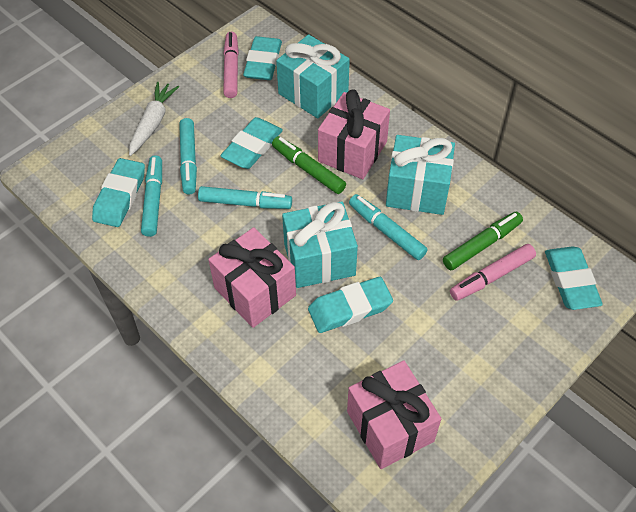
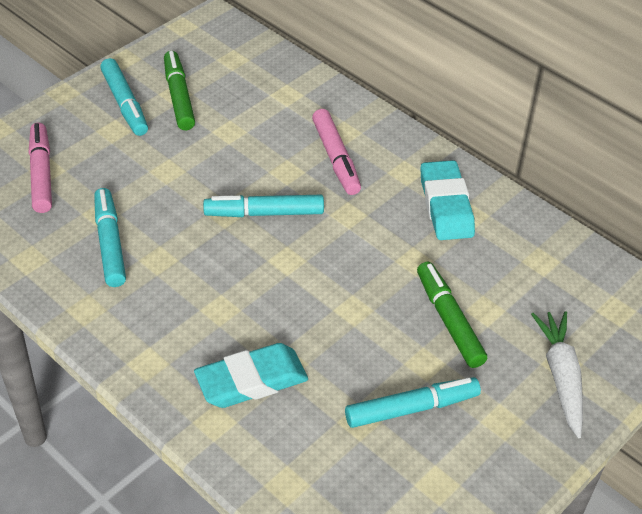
pink gift: 3 -> 0
turquoise eraser: 5 -> 2
turquoise gift: 3 -> 0

